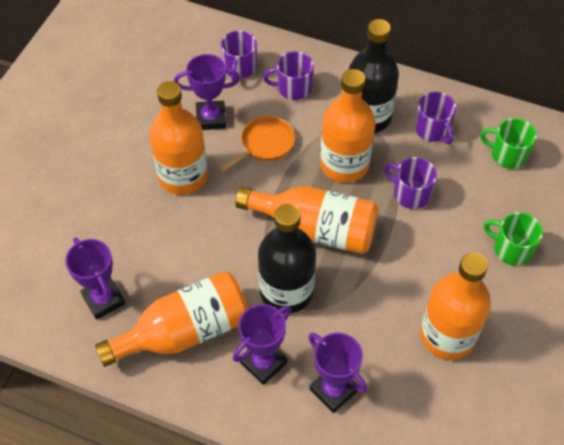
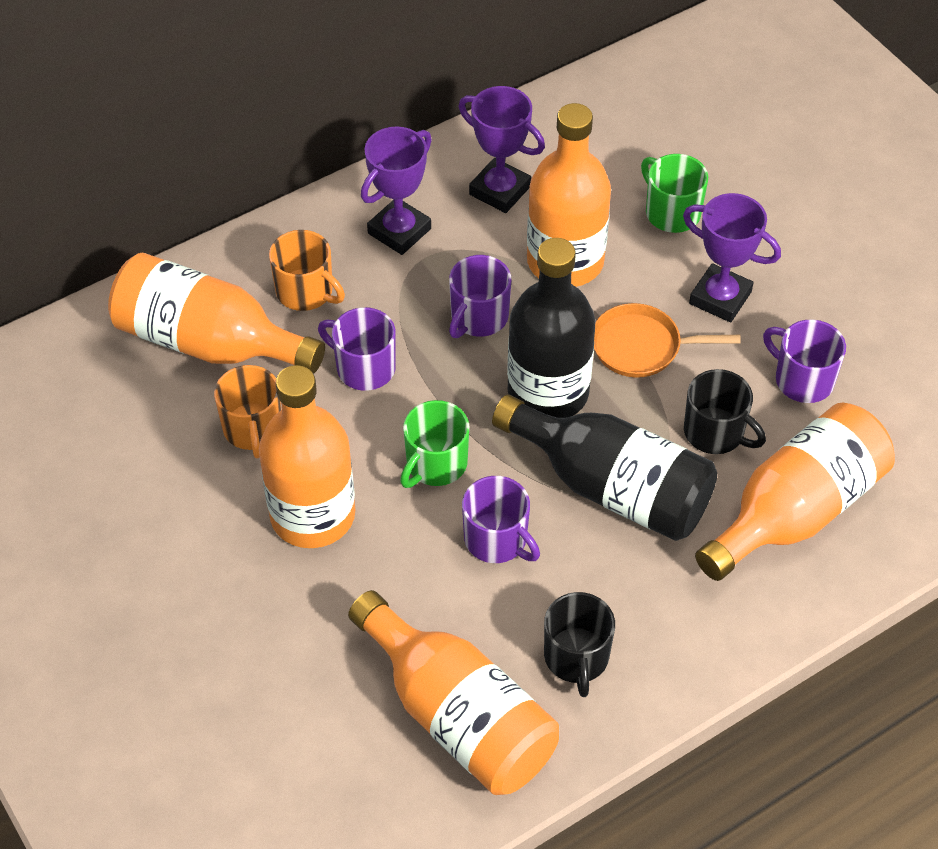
black mug: 0 -> 2
orange mug: 0 -> 2
purple trophy: 4 -> 3

